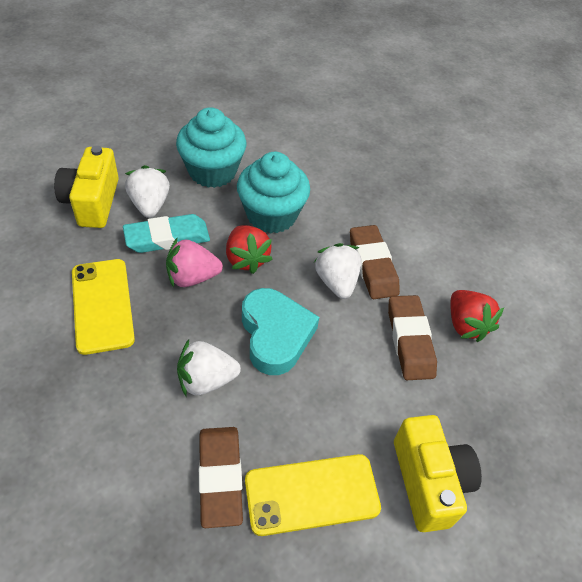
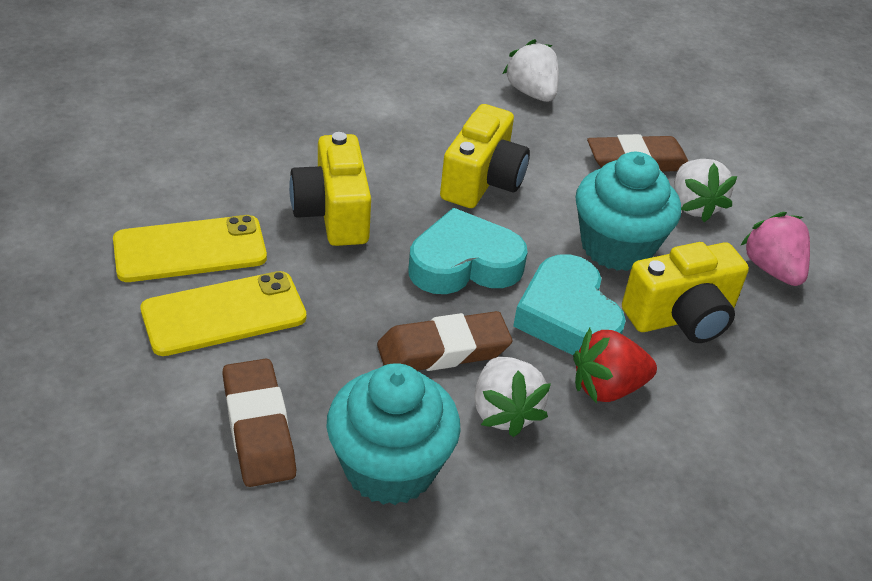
red strawberry: 2 -> 1
turquoise eraser: 1 -> 0
turquoise heart: 1 -> 2
yellow camera: 2 -> 3

